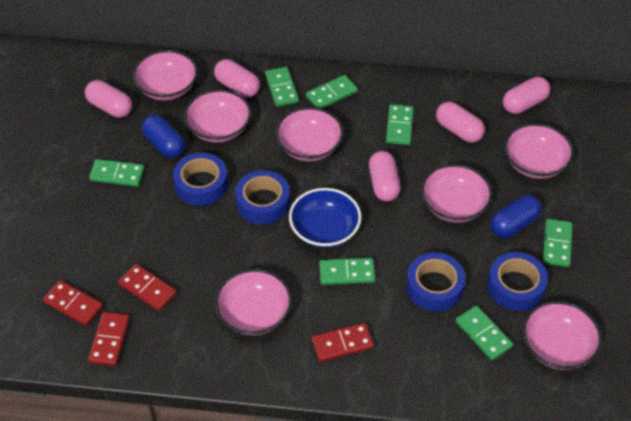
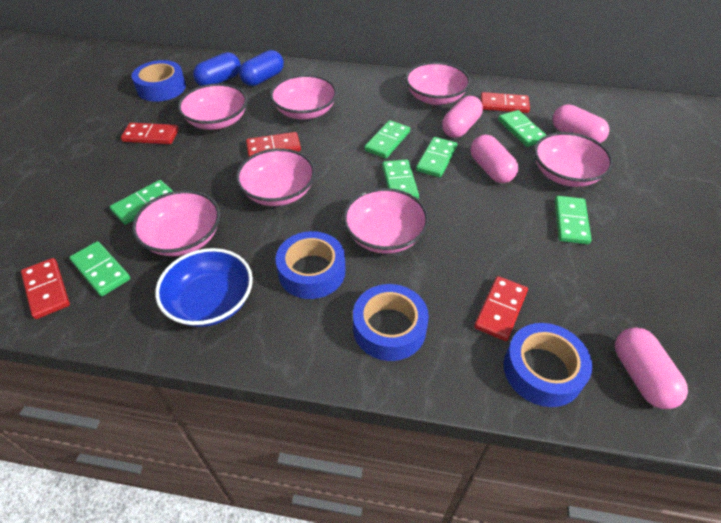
pink capsule: 5 -> 4
red domino: 4 -> 5

